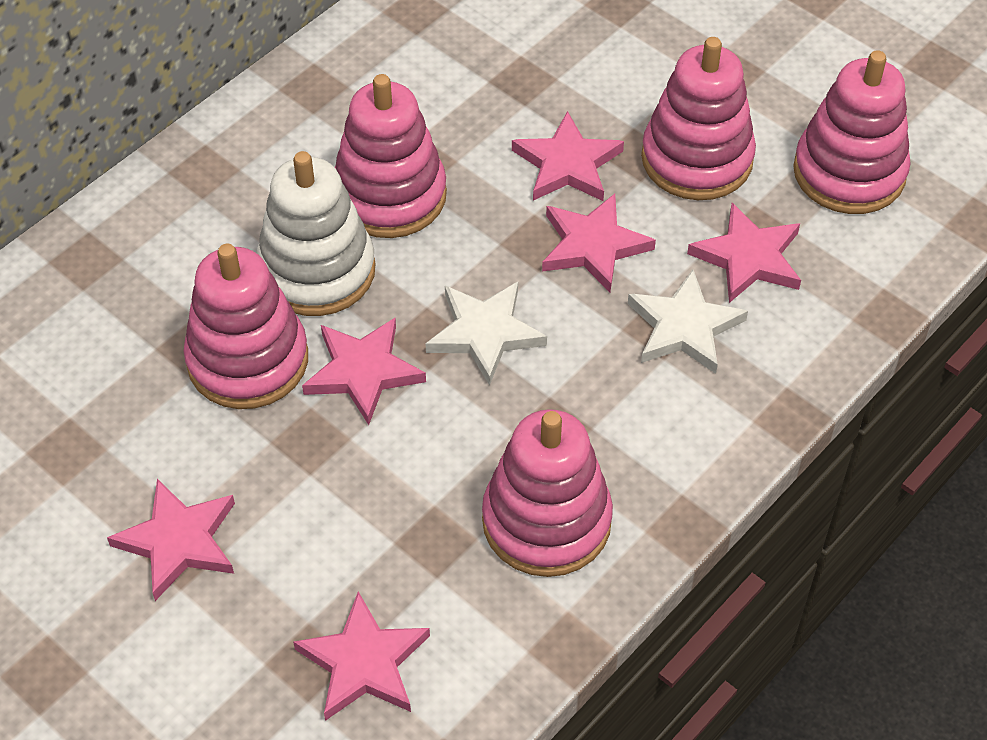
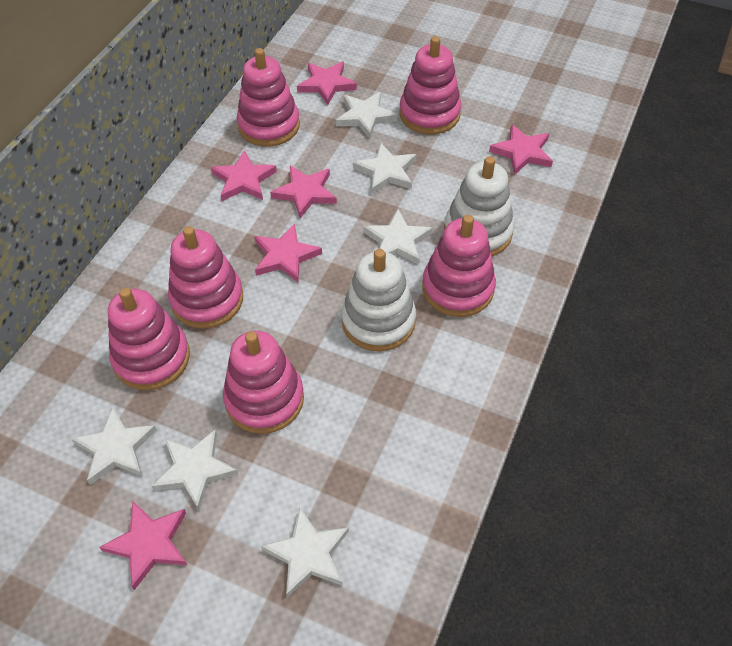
pink stacking toy: 5 -> 6
white stacking toy: 1 -> 2
white star: 2 -> 6

